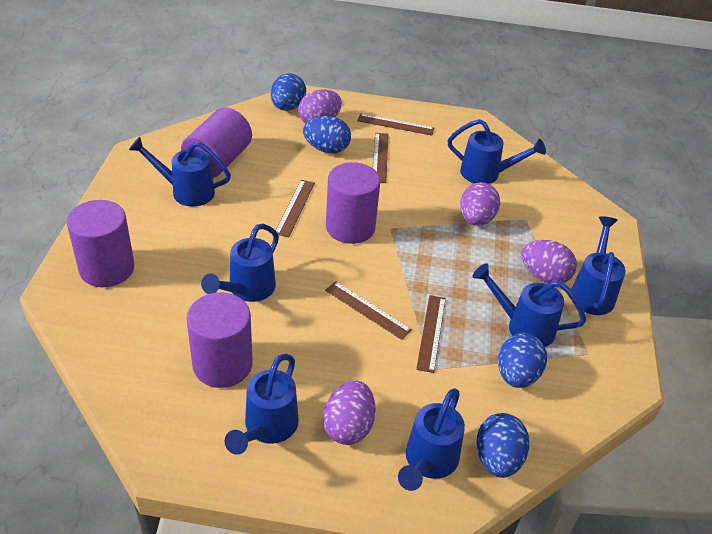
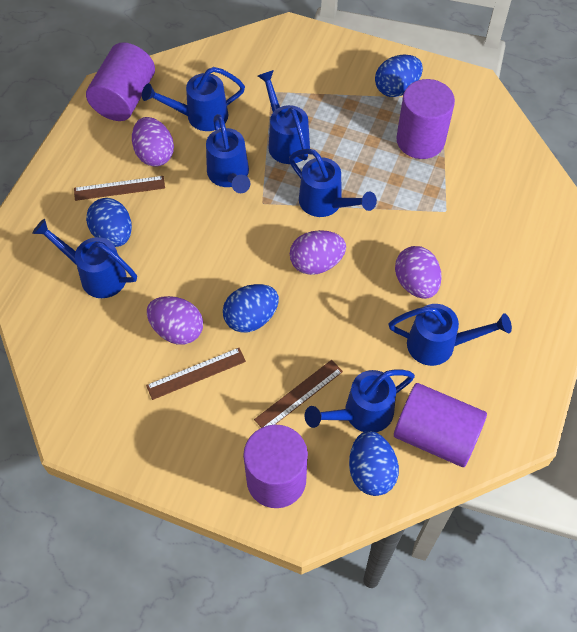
brown ruler: 5 -> 3

